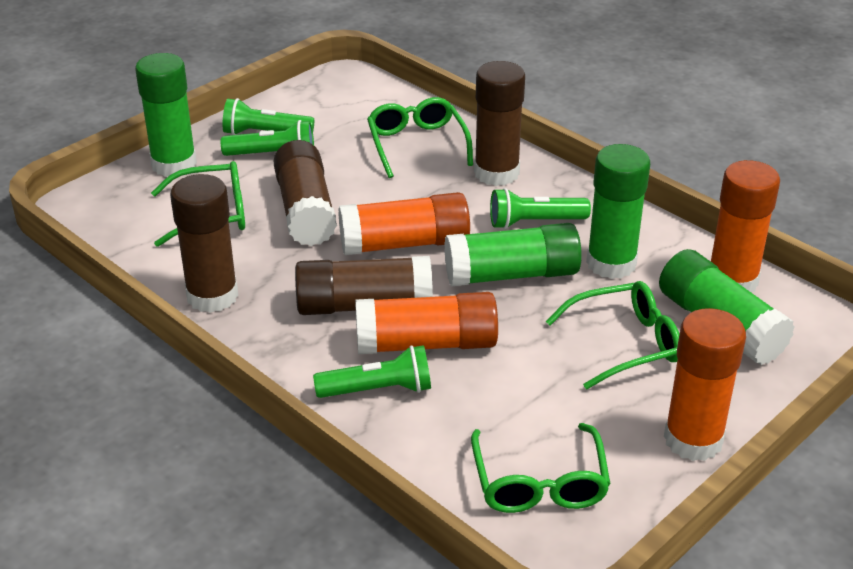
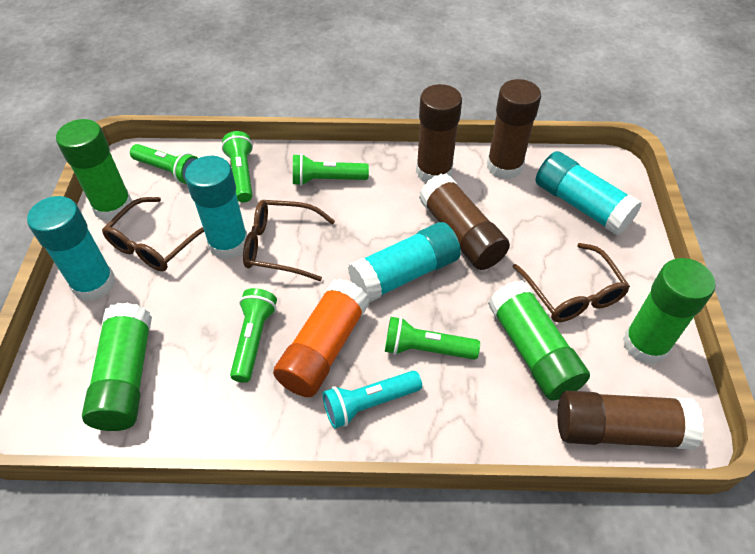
brown glasses: 0 -> 3
green flashlight: 4 -> 5
green glasses: 4 -> 0
orange glue stick: 4 -> 1
turquoise flashlight: 0 -> 1
turquoise glue stick: 0 -> 4

